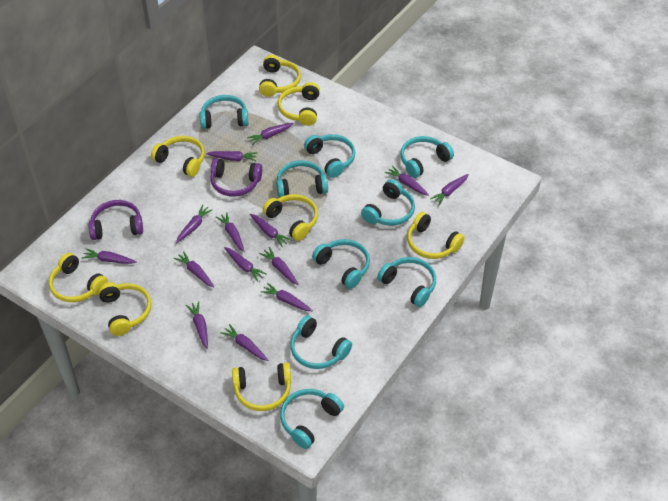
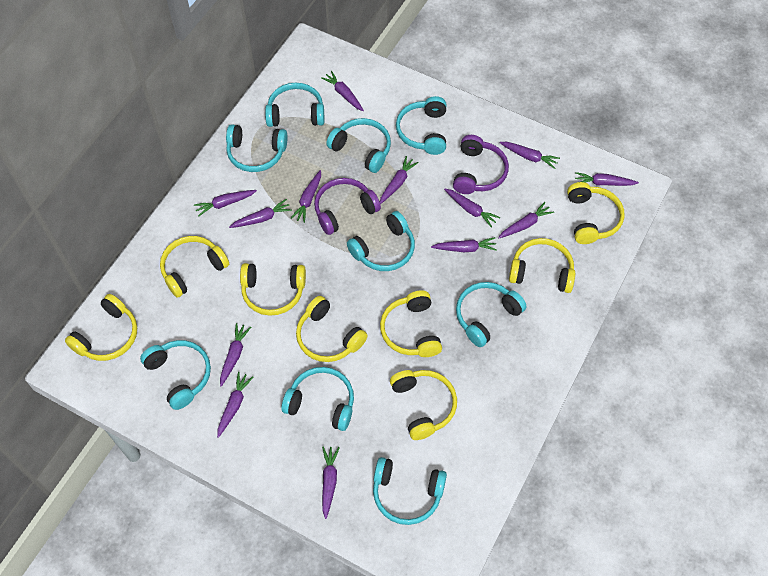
purple carrot: 14 -> 13

